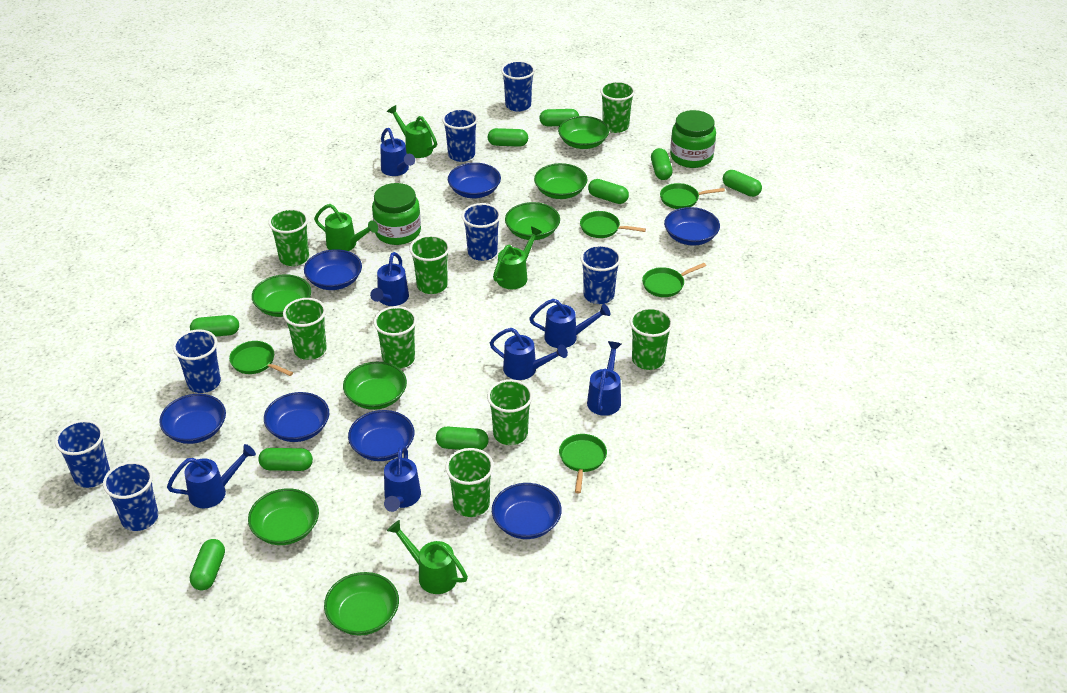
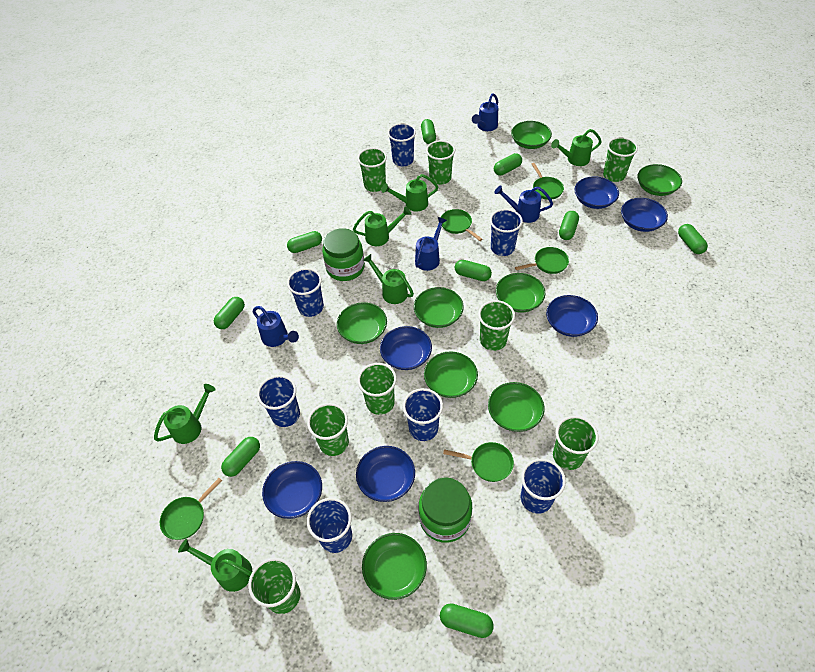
blue bowl: 7 -> 6
blue watering can: 7 -> 4
green bowl: 7 -> 8
green watering can: 4 -> 6

